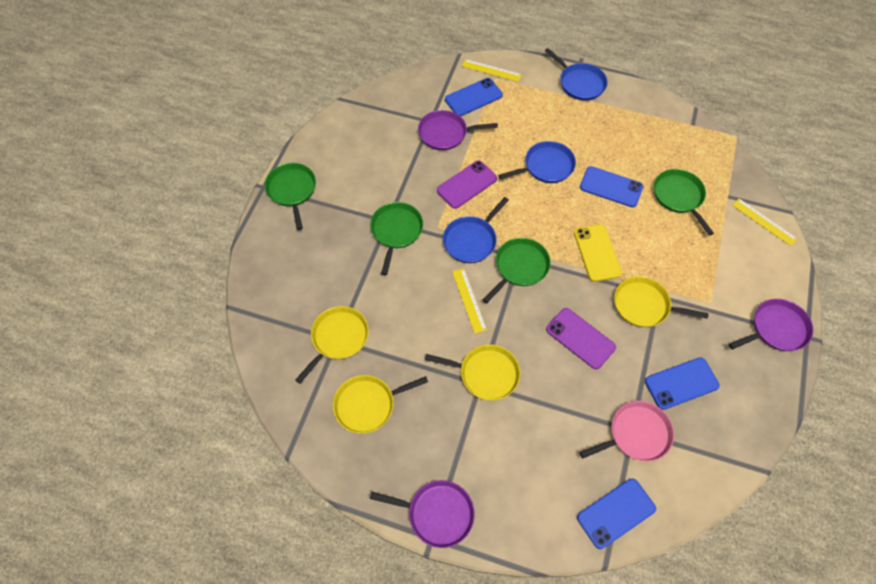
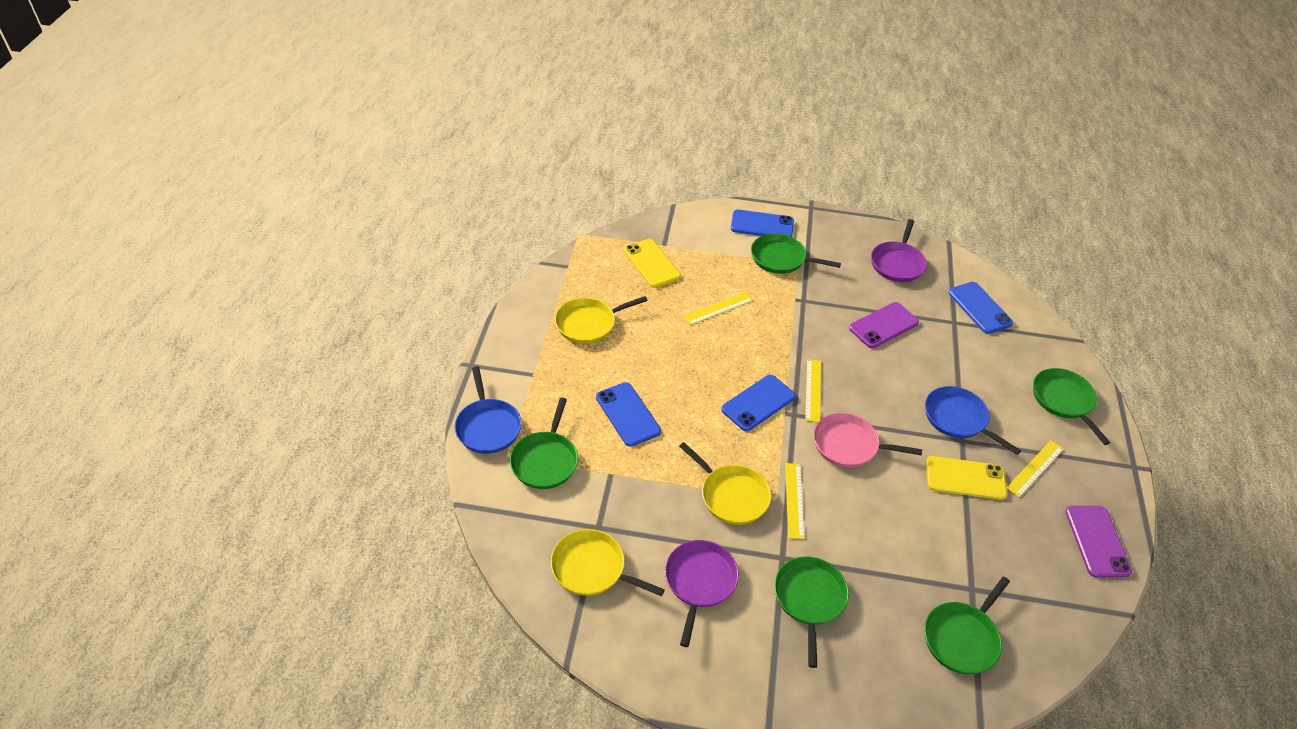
blue pan: 3 -> 2
green pan: 4 -> 5
purple pan: 3 -> 2
yellow pan: 4 -> 3
yellow phone: 1 -> 2
yellow ruler: 3 -> 4

